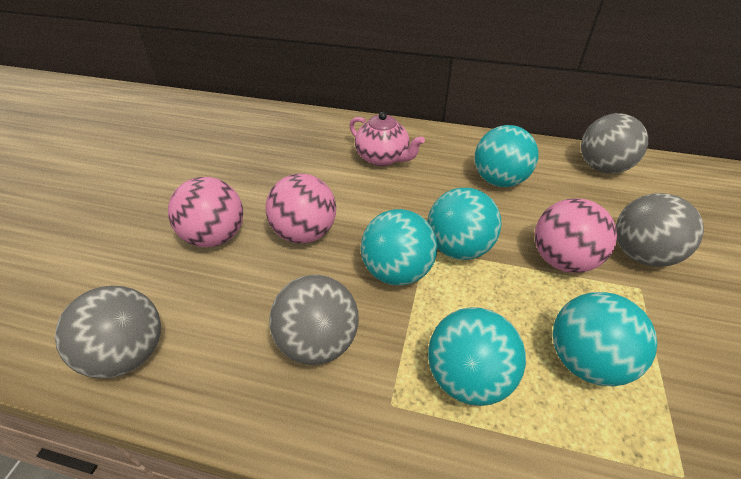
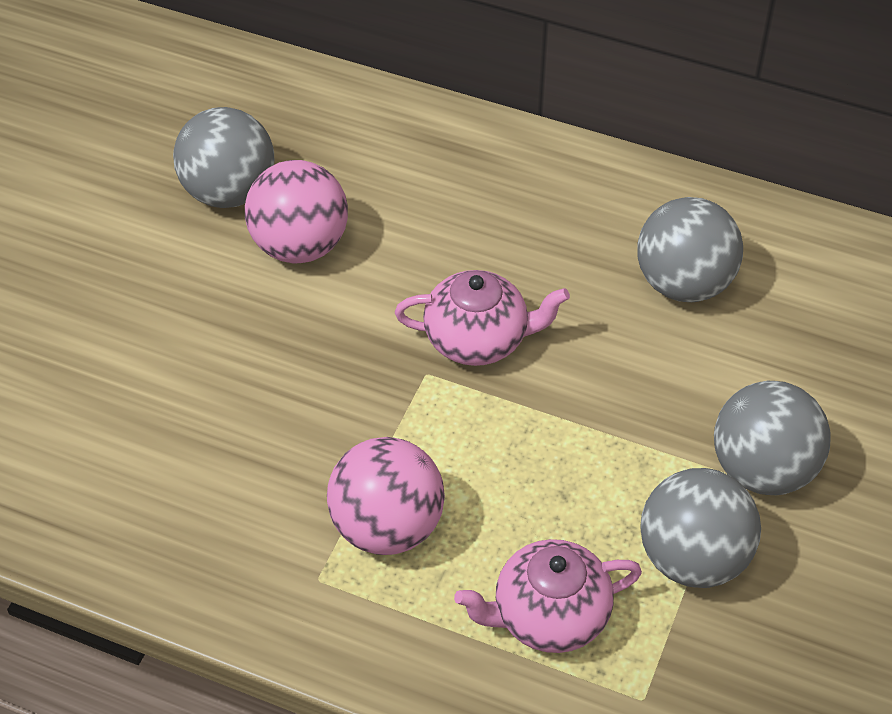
pink ball: 3 -> 2
pink teapot: 1 -> 2
turquoise ball: 5 -> 0

